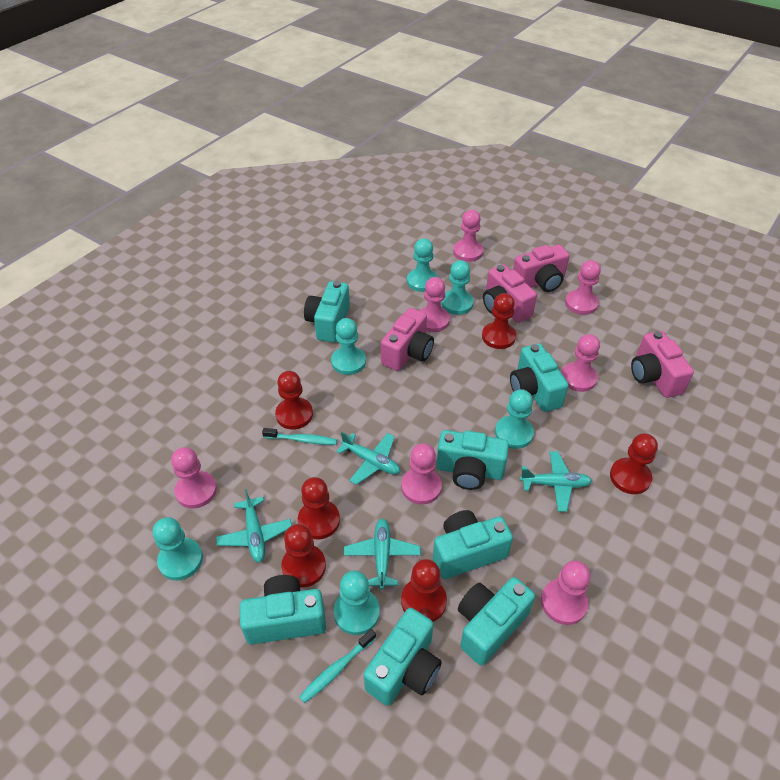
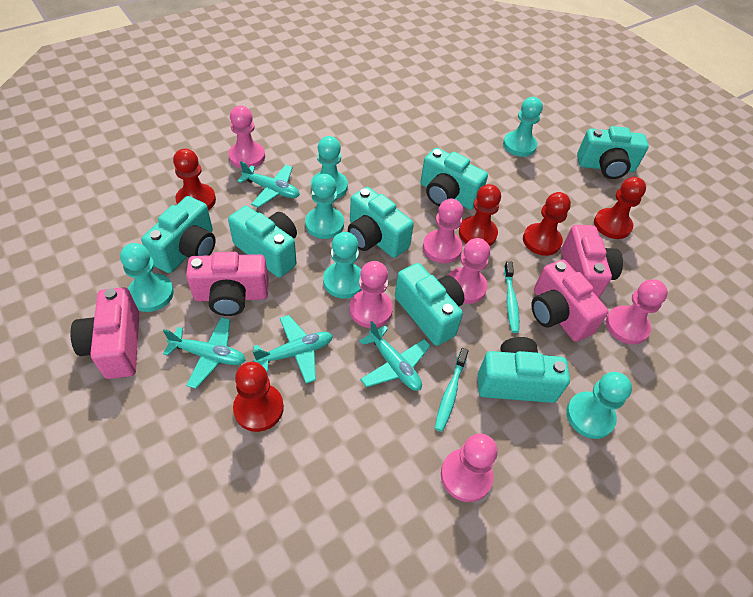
pink pawn: 7 -> 6
red pawn: 6 -> 5

